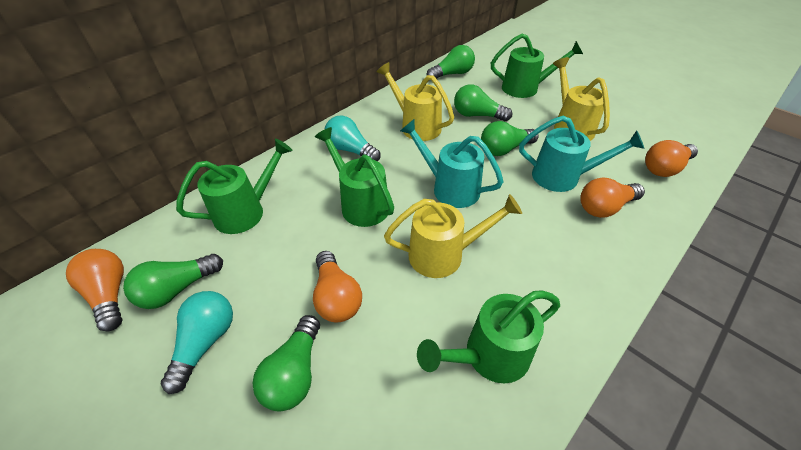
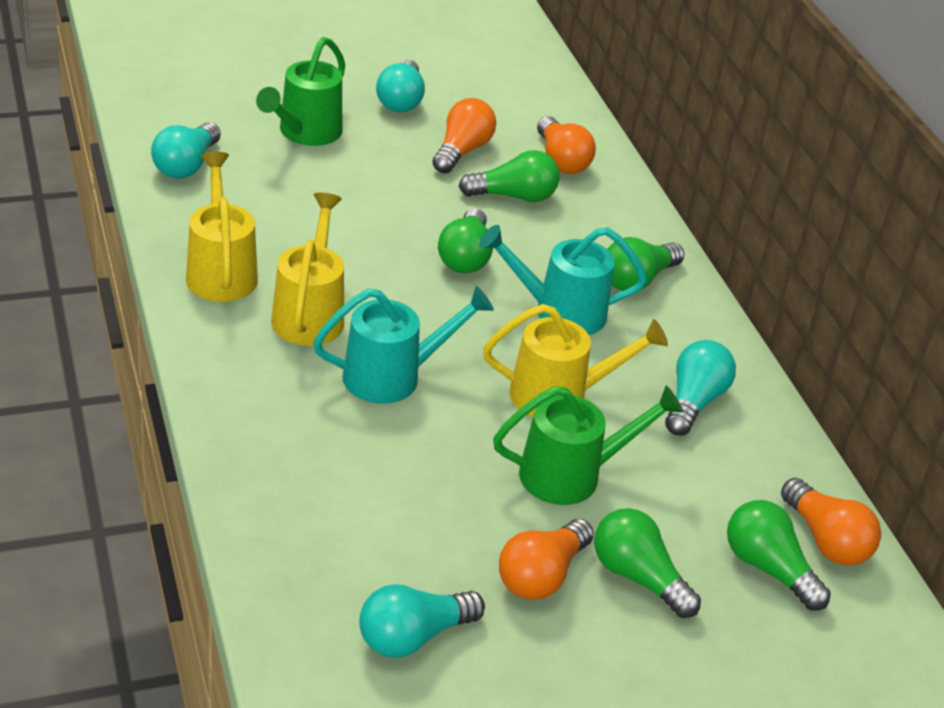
green watering can: 4 -> 2
turquoise light bulb: 2 -> 4

